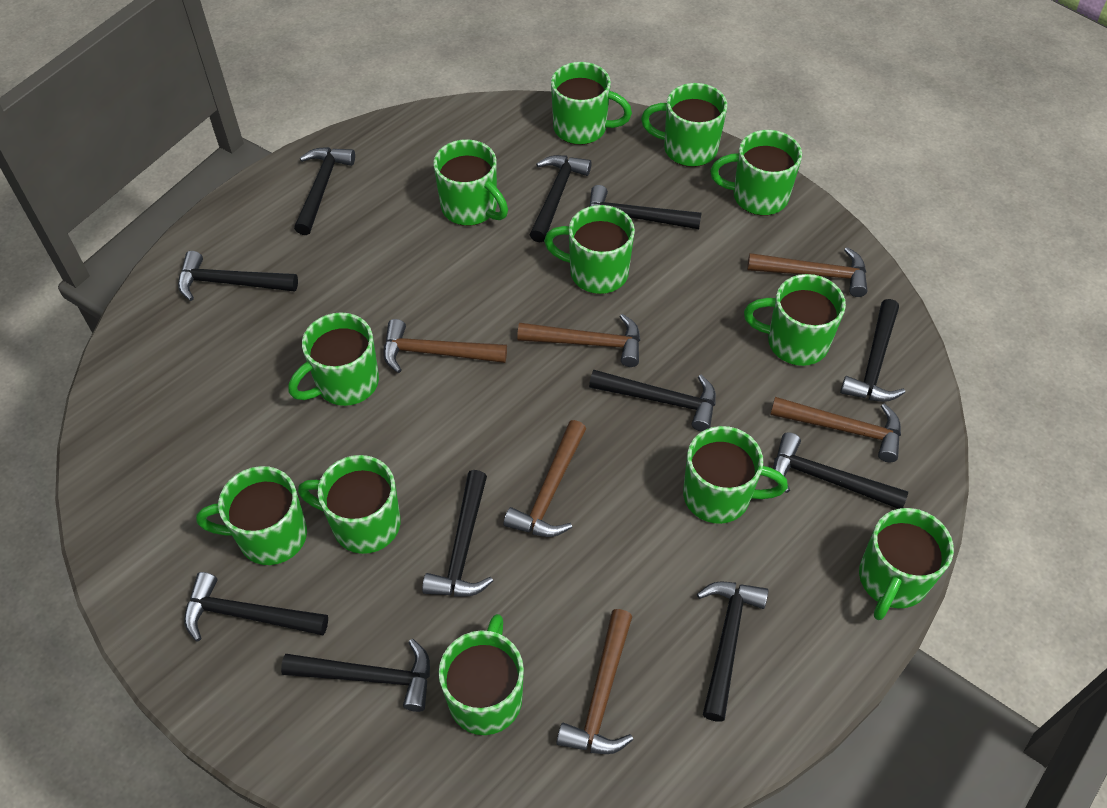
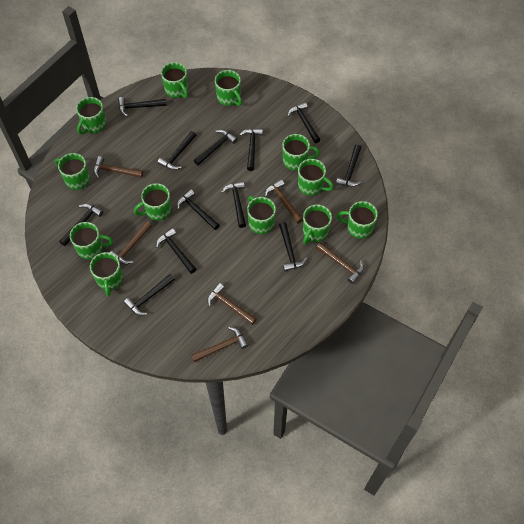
black hammer: 11 -> 12

